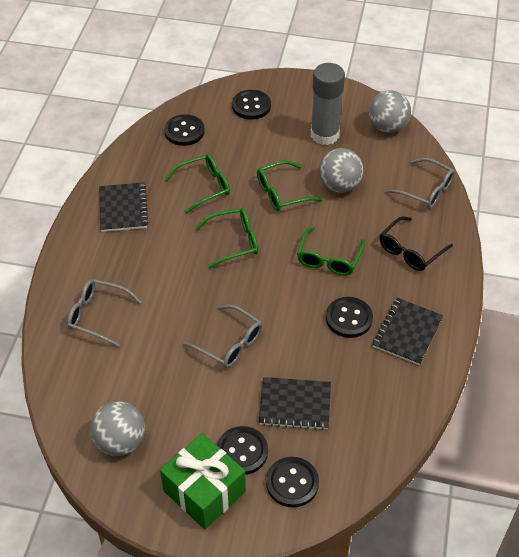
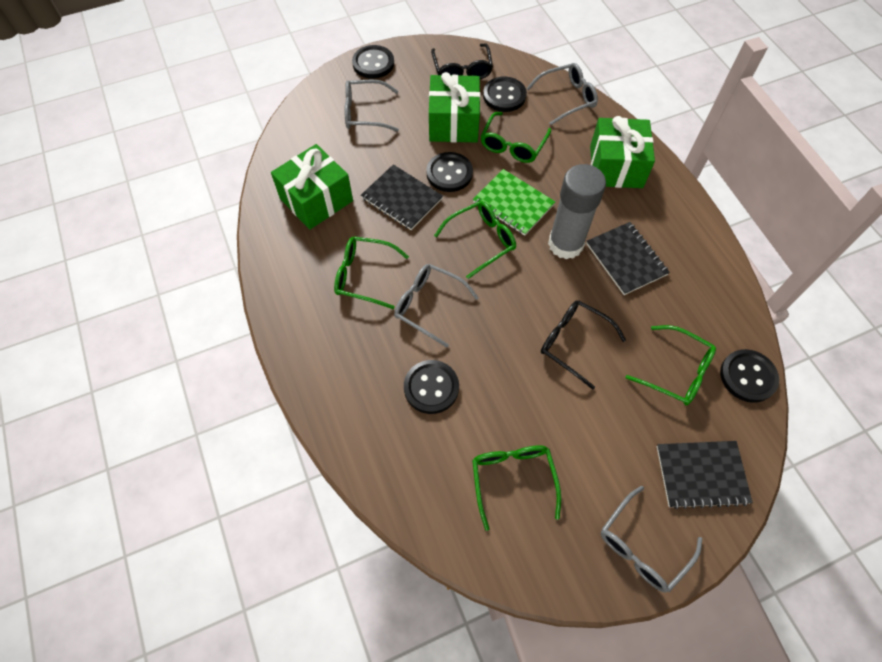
black glasses: 1 -> 2
green gift: 1 -> 3
green glasses: 4 -> 5
green notebook: 0 -> 1
grey ball: 3 -> 0
grey glasses: 3 -> 4

